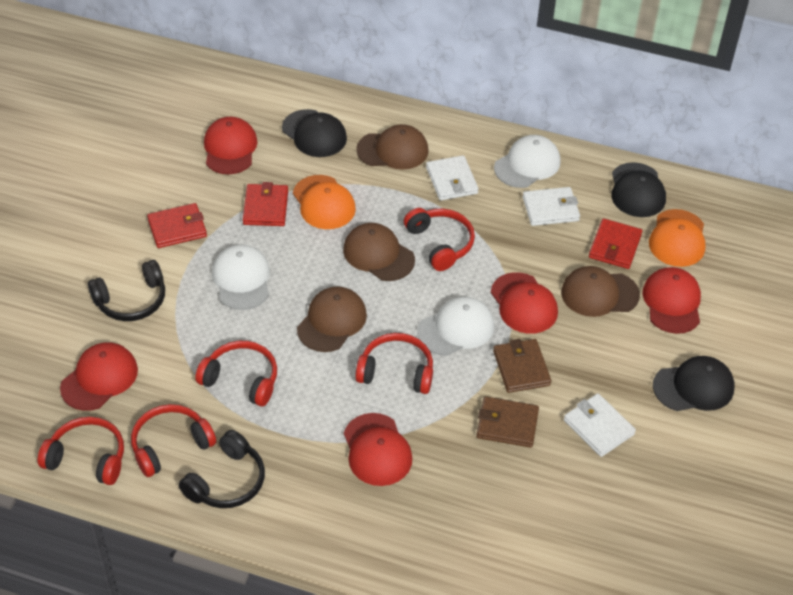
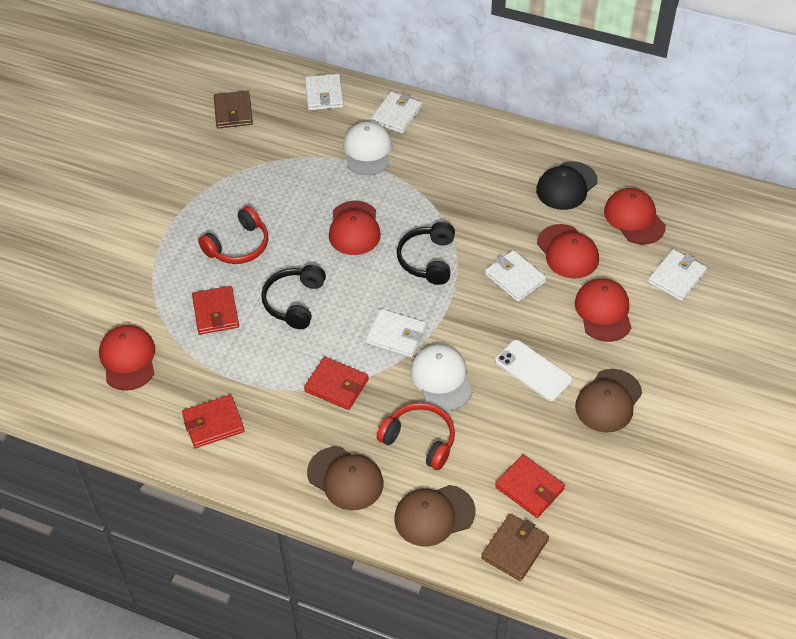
black cap: 3 -> 1
brown cap: 4 -> 3
orange cap: 2 -> 0
red headphones: 5 -> 2
red wallet: 3 -> 4
white cap: 3 -> 2
white phone: 0 -> 1
white wallet: 3 -> 5

